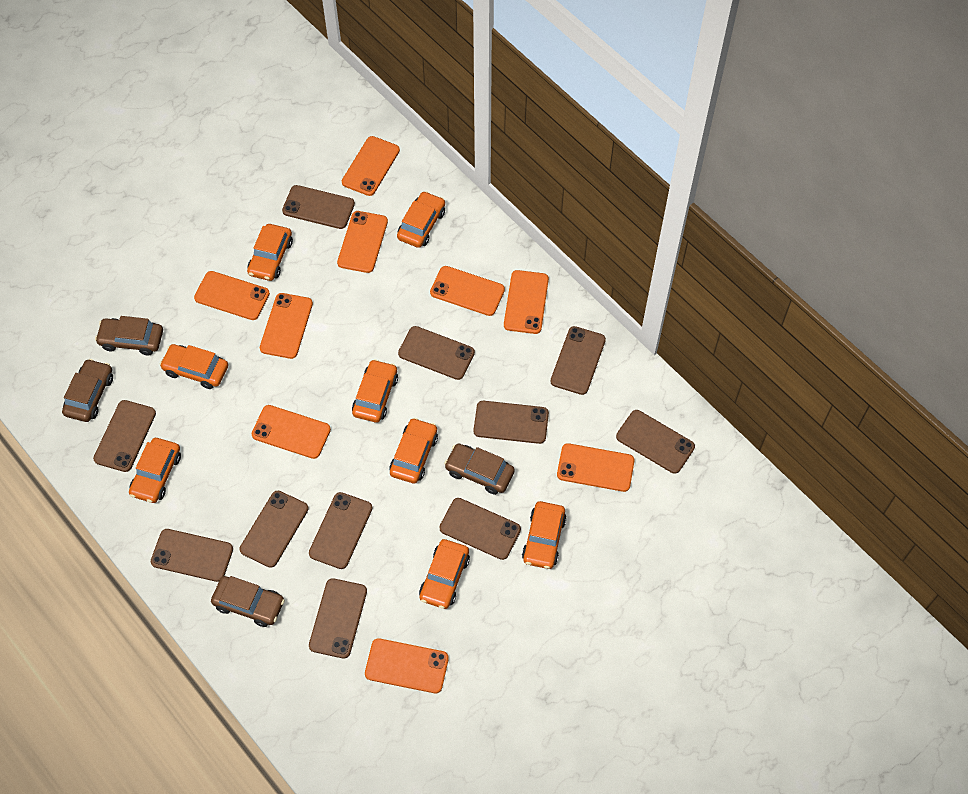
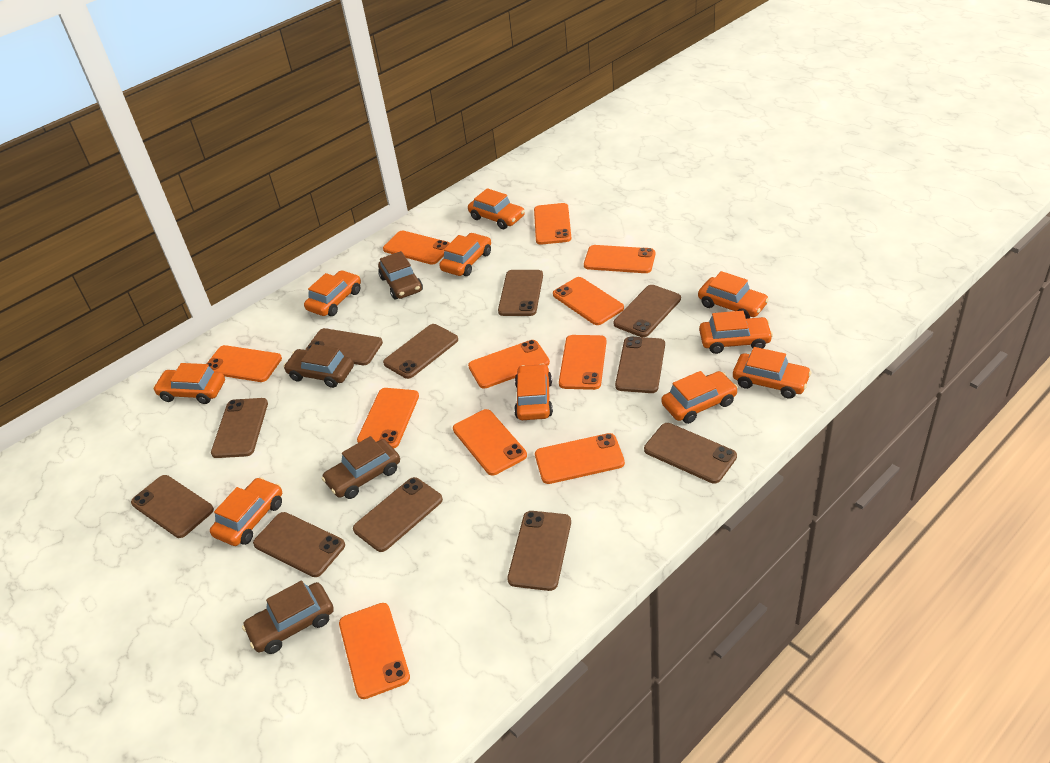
orange car: 8 -> 10
orange phone: 9 -> 11

